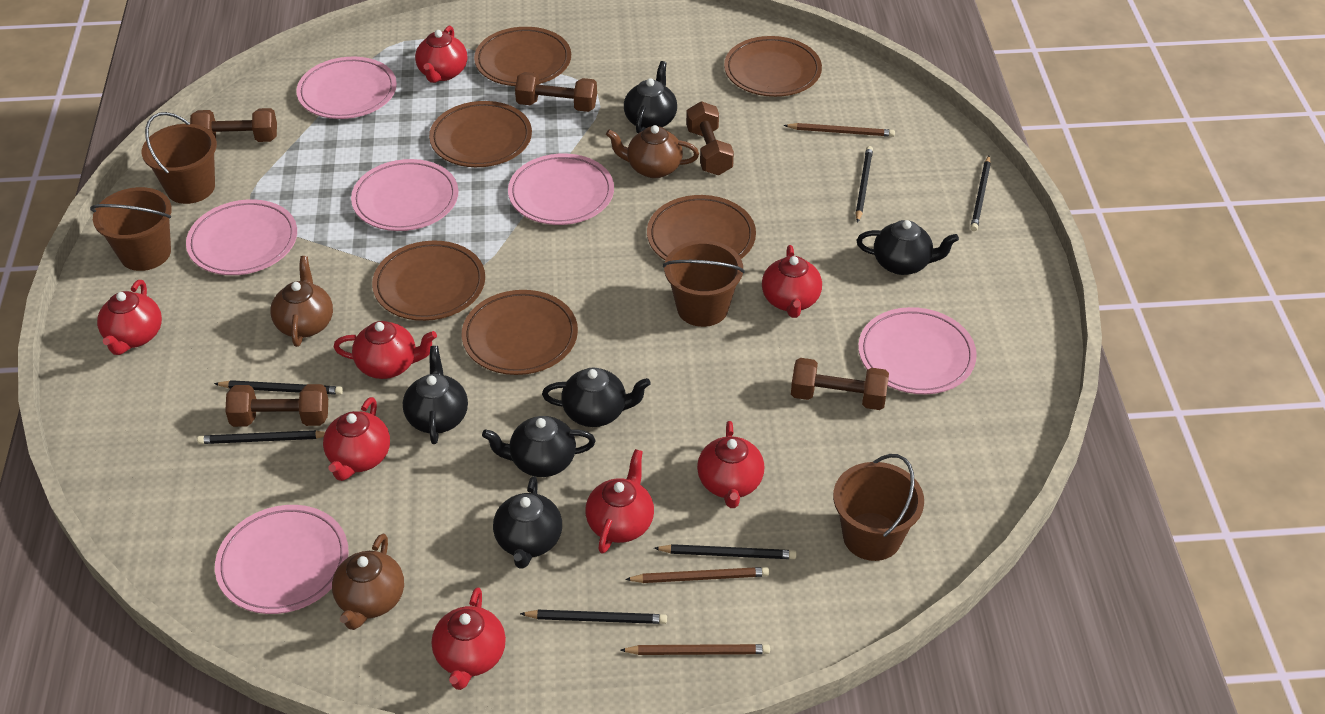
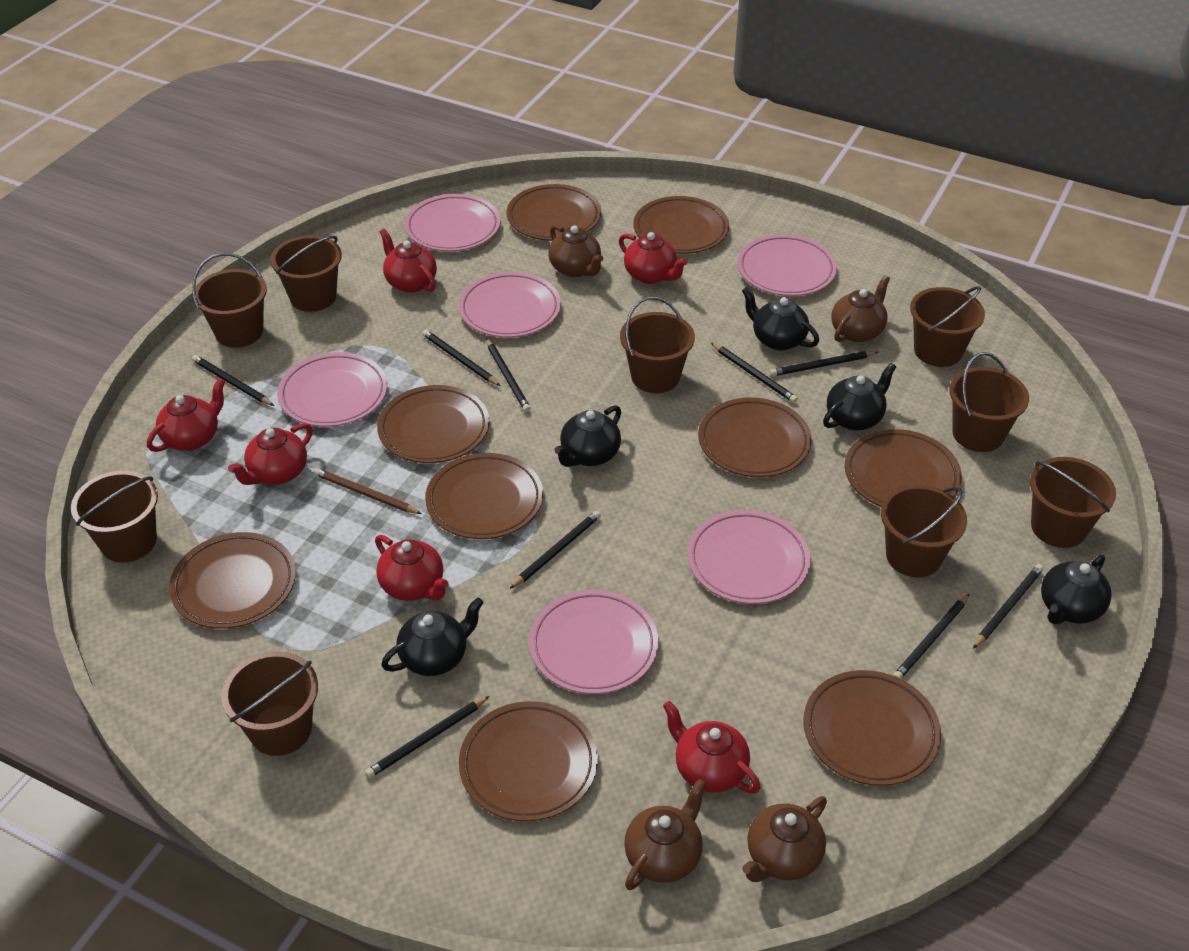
black pencil: 6 -> 9
black teapot: 6 -> 5
brown bucket: 4 -> 9
brown dumbbell: 5 -> 0
brown pencil: 3 -> 1
brown plate: 6 -> 9
brown teapot: 3 -> 4
red teapot: 8 -> 6

